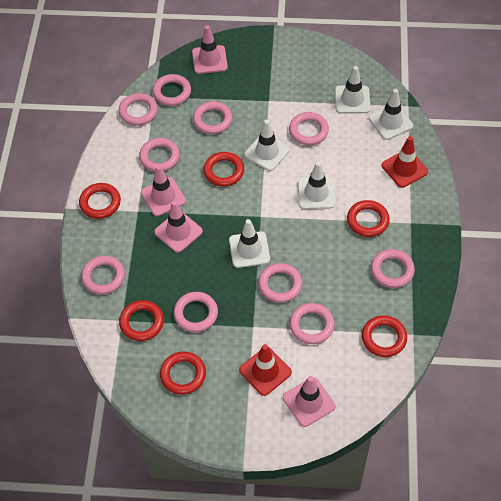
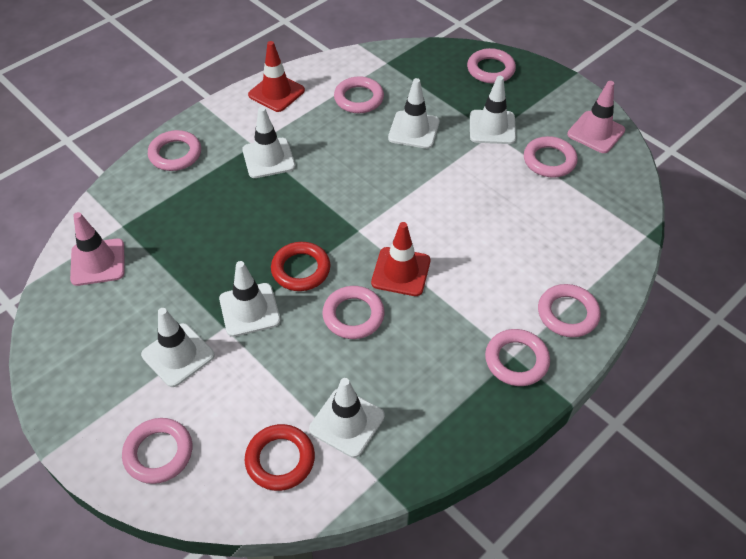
pink ring: 10 -> 8
pink traffic cone: 4 -> 2
red ring: 6 -> 2
white traffic cone: 5 -> 6

